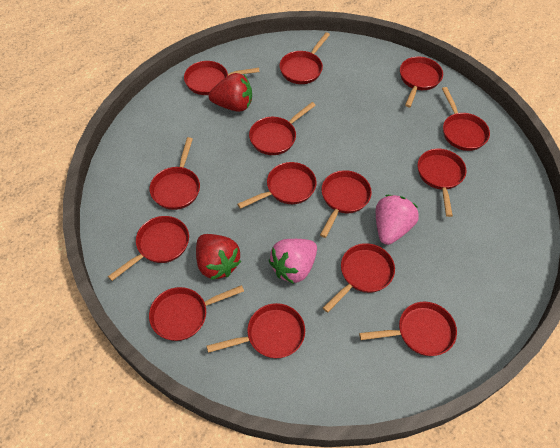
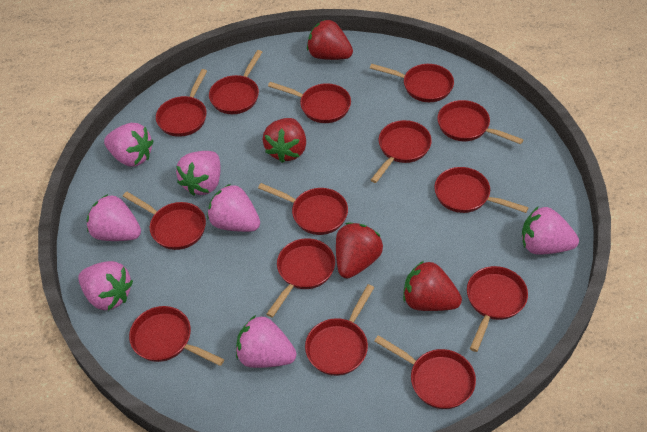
pink strawberry: 2 -> 7
red strawberry: 2 -> 4

